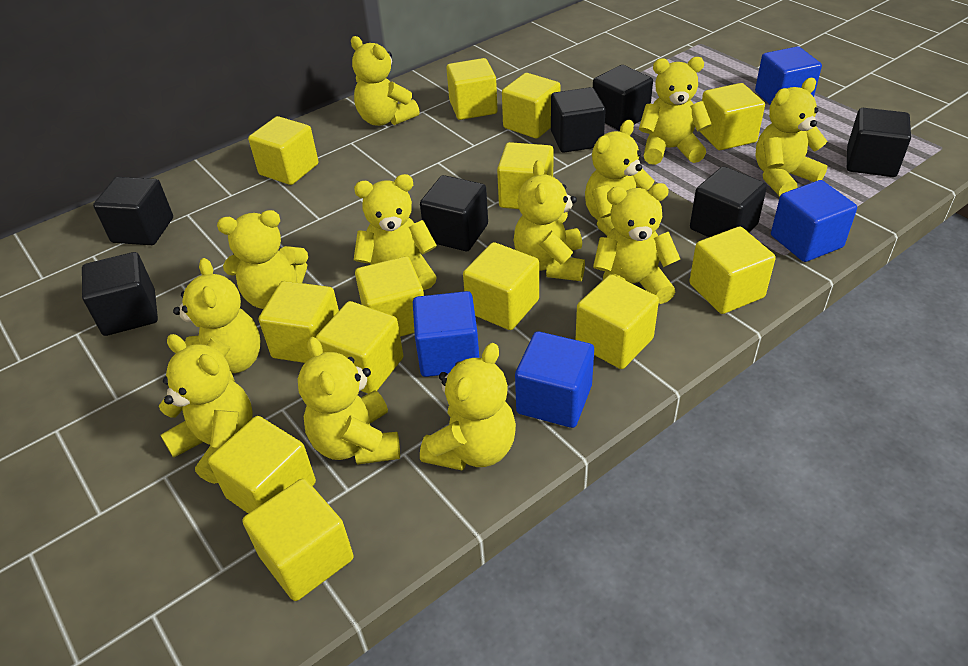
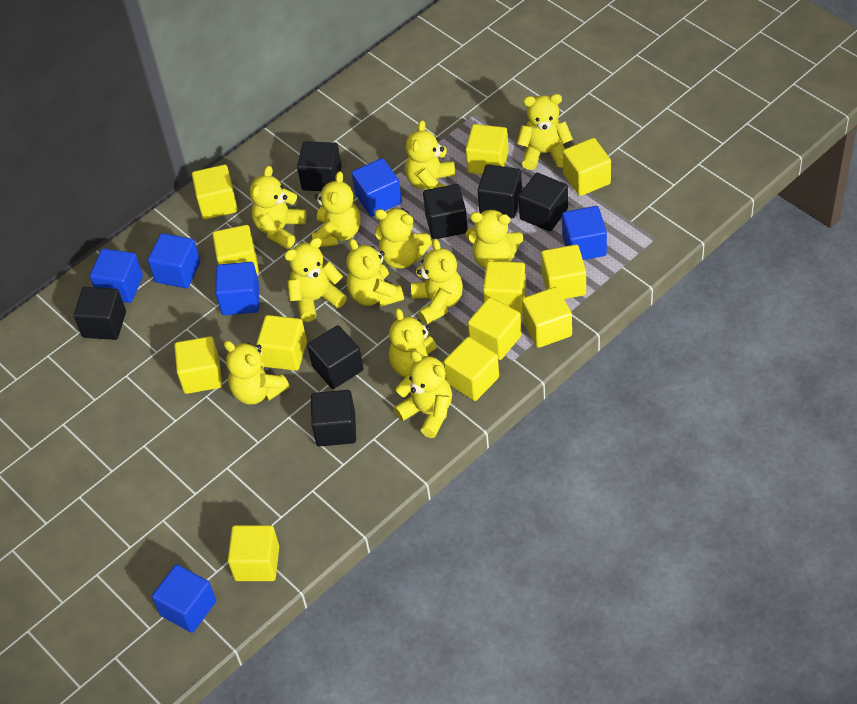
blue cube: 4 -> 6
yellow cube: 13 -> 12

